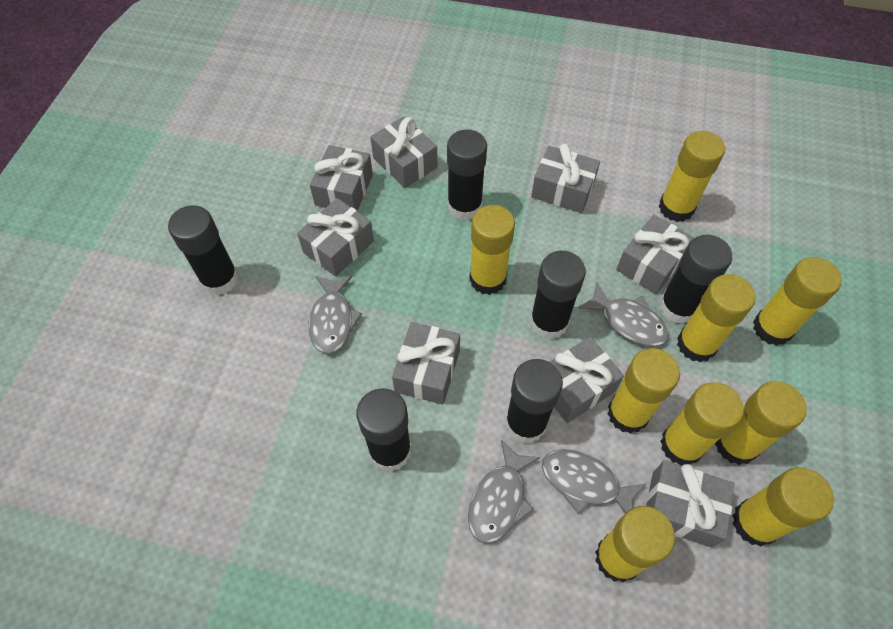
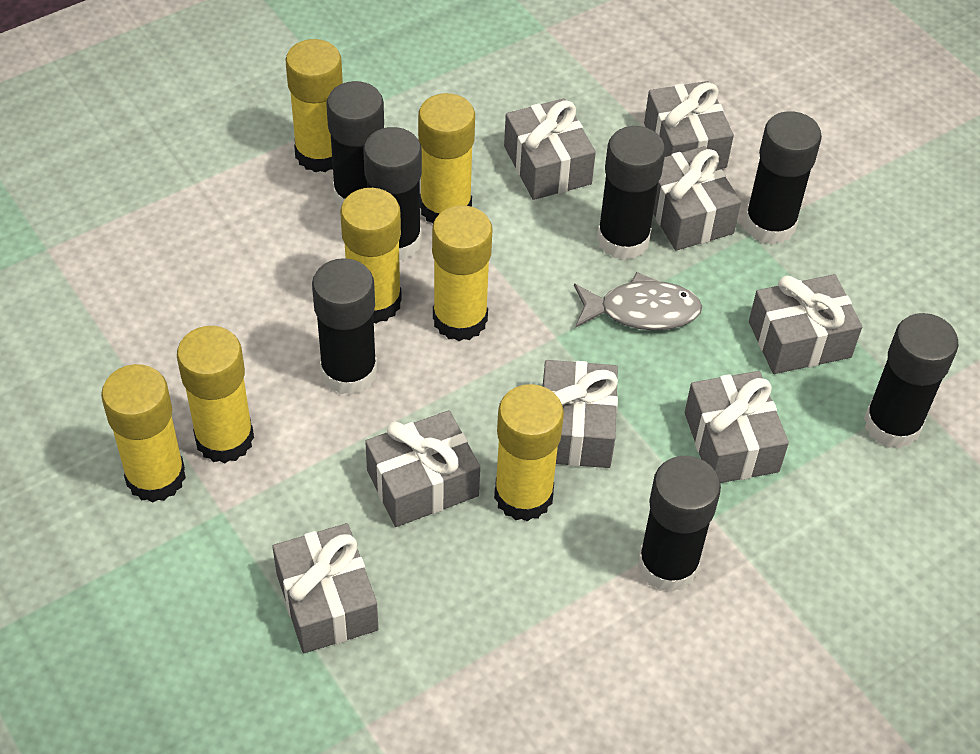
black glue stick: 6 -> 7
grey fish: 4 -> 1
yellow glue stick: 9 -> 7

